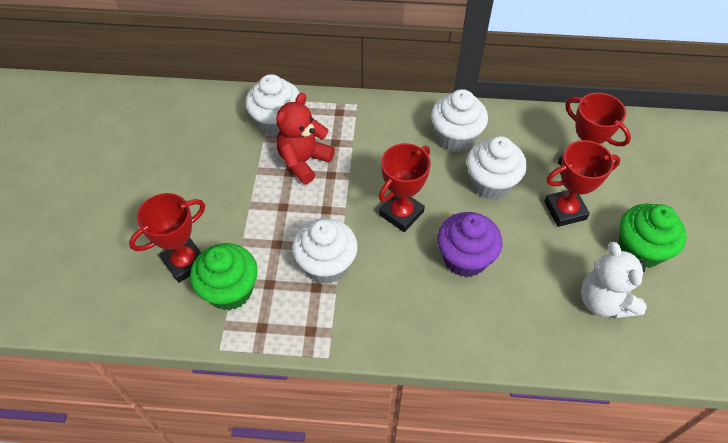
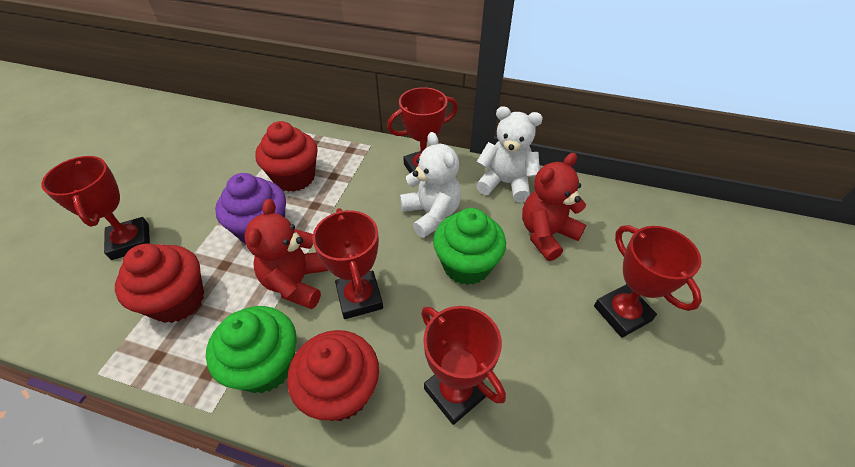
red cupcake: 0 -> 3
red teddy bear: 1 -> 2
red trophy: 4 -> 5
white cupcake: 4 -> 0
white teddy bear: 1 -> 2

